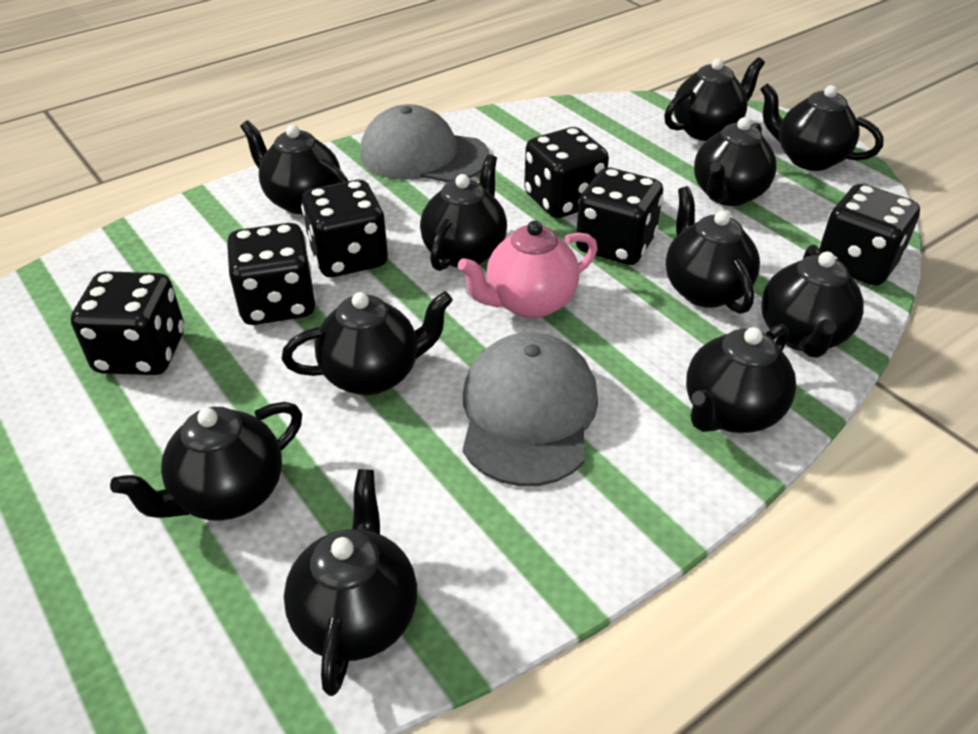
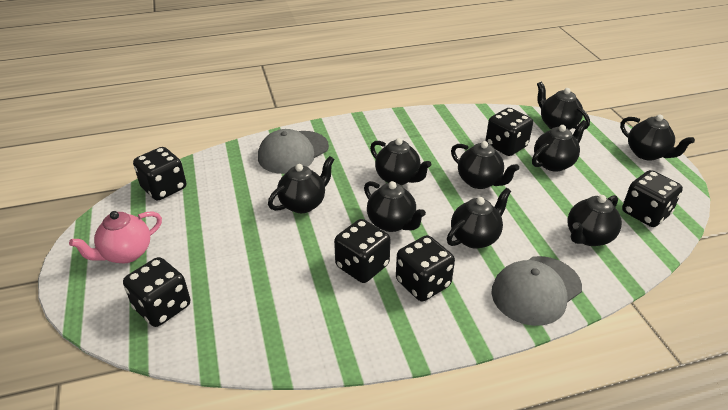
black teapot: 11 -> 9

